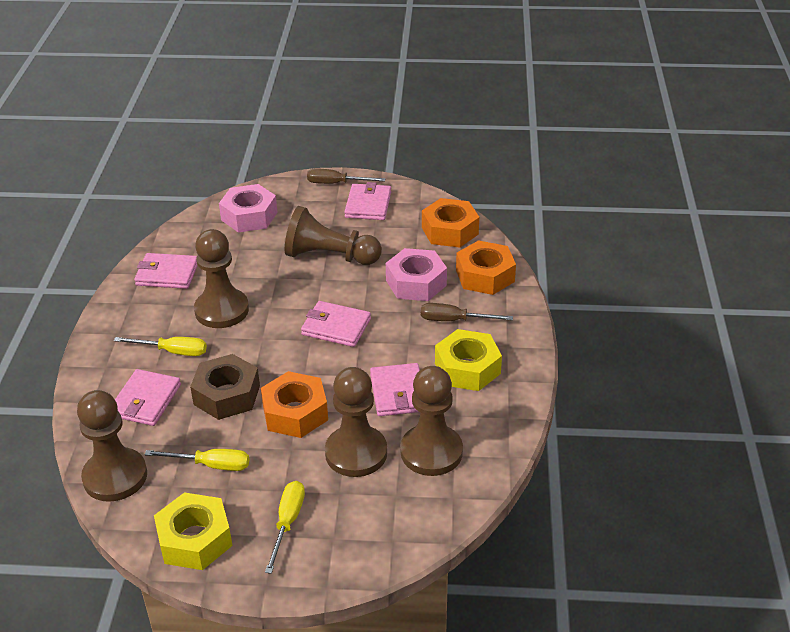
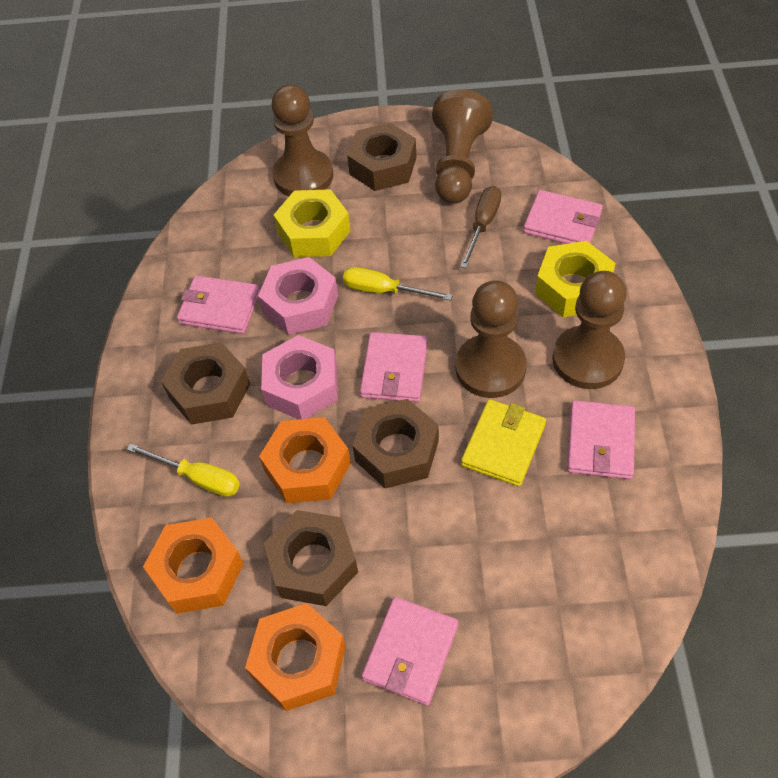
brown nut: 1 -> 4
brown pawn: 5 -> 4
brown screwdriver: 2 -> 1
yellow screwdriver: 3 -> 2
yellow wallet: 0 -> 1

